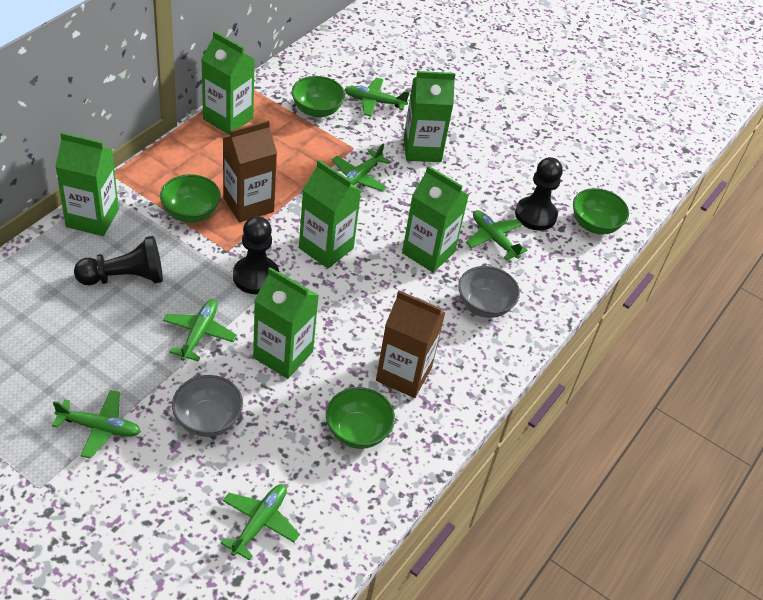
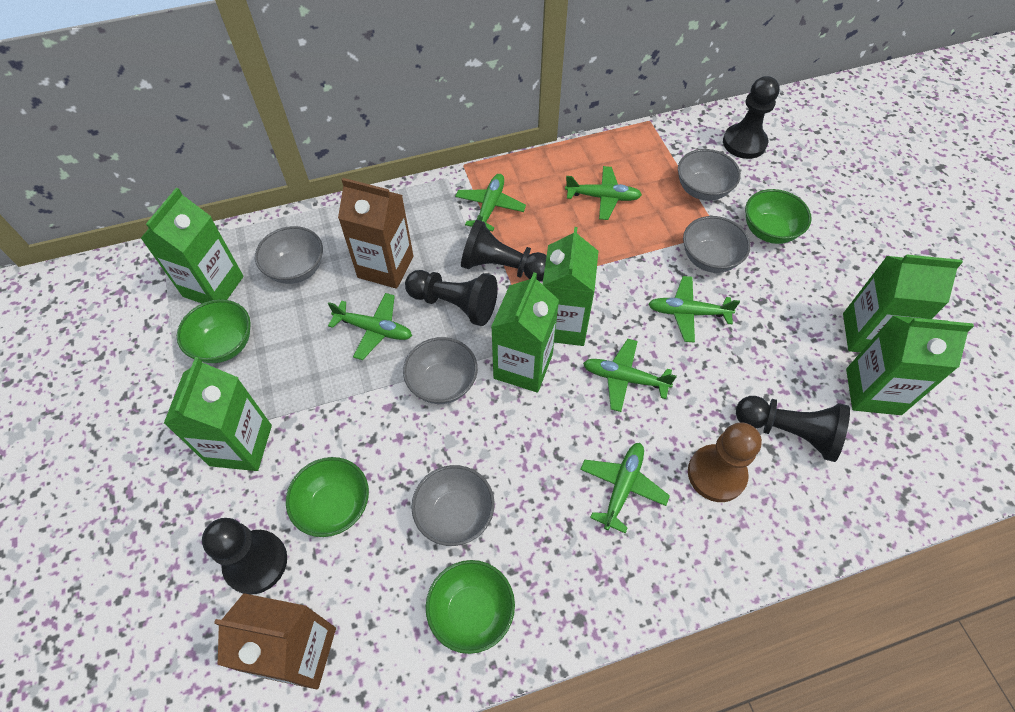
black pawn: 3 -> 5
brown pawn: 0 -> 1
grey bowl: 2 -> 5

